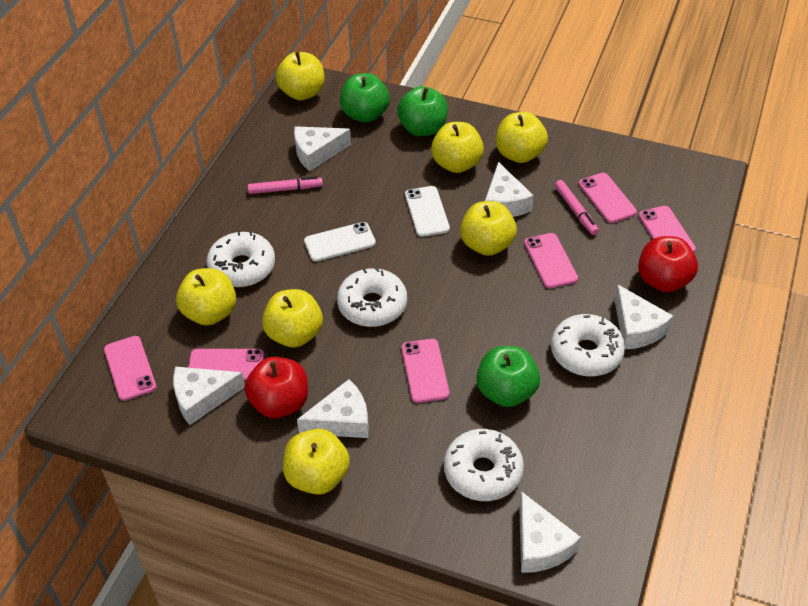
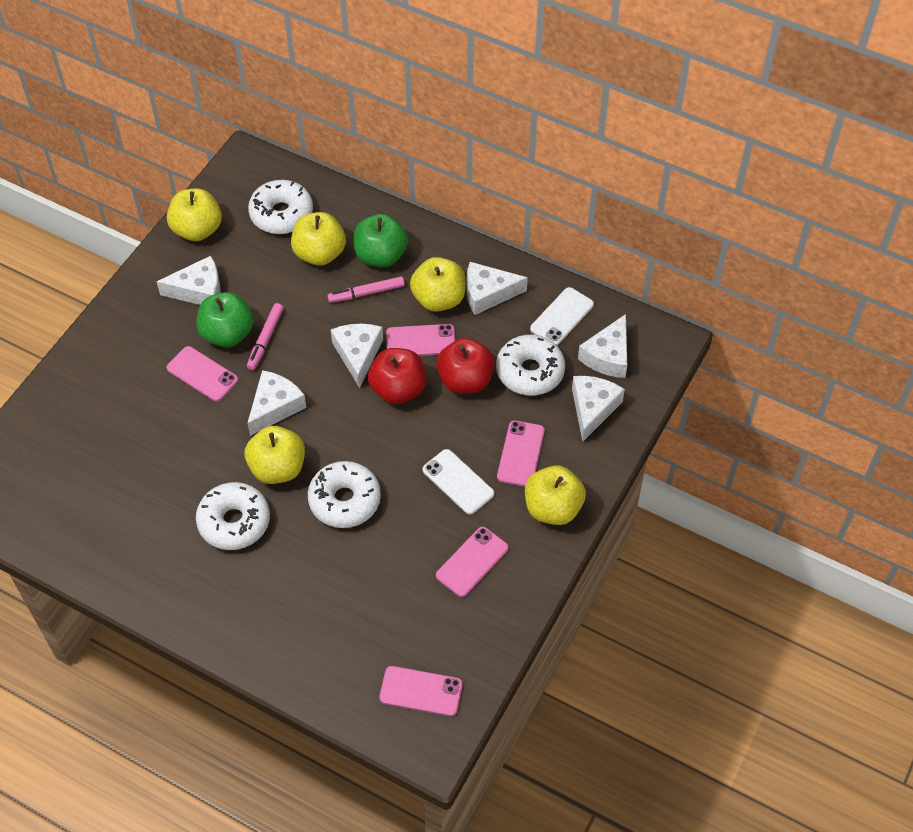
green apple: 3 -> 2
pink phone: 6 -> 5
yellow apple: 7 -> 5

